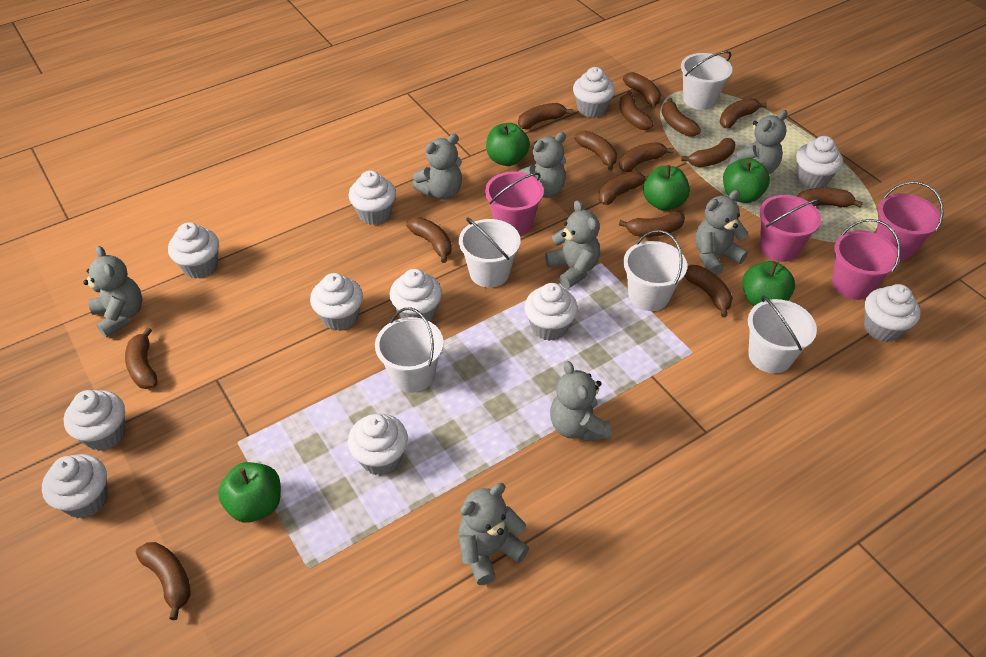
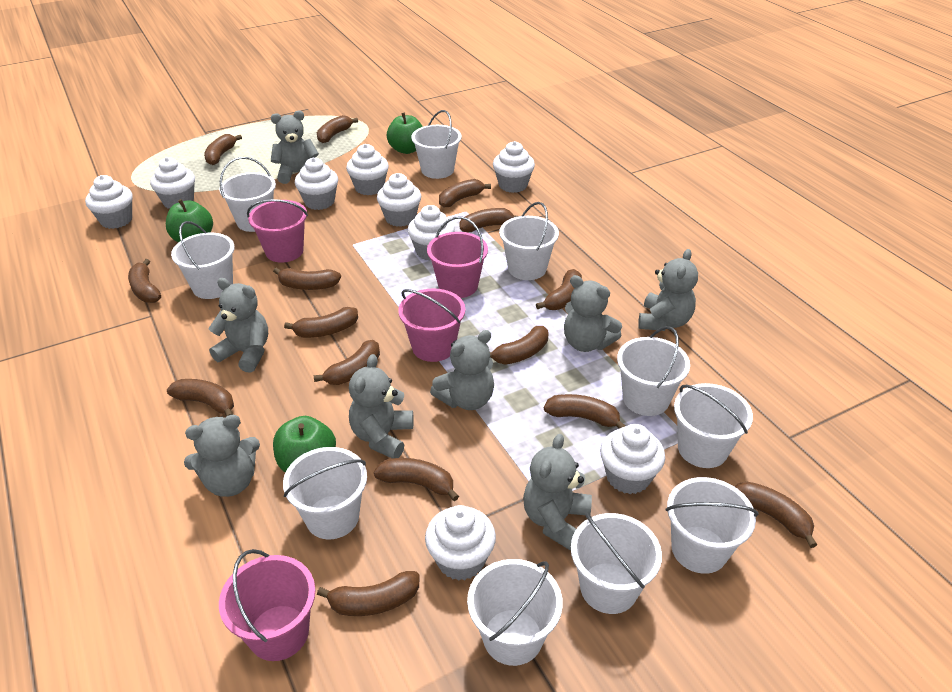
green apple: 5 -> 3
white bucket: 5 -> 10
white cupcake: 11 -> 9

